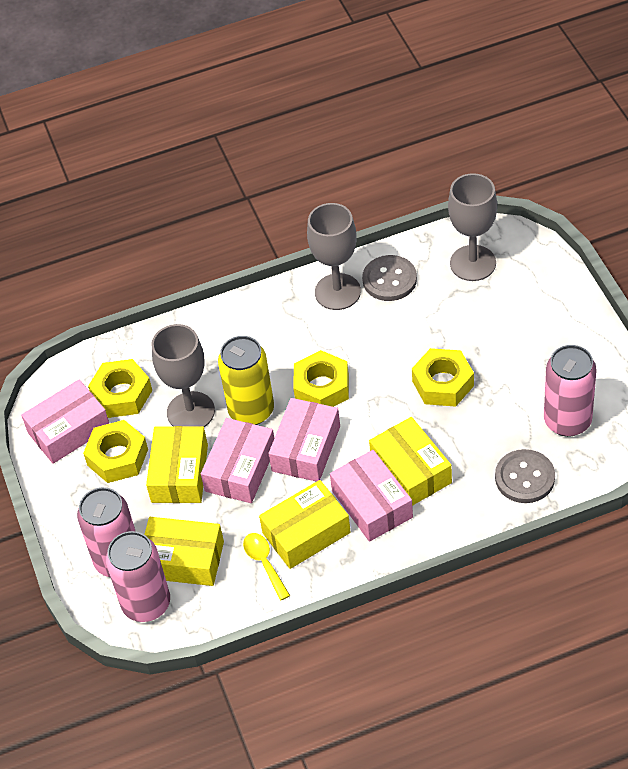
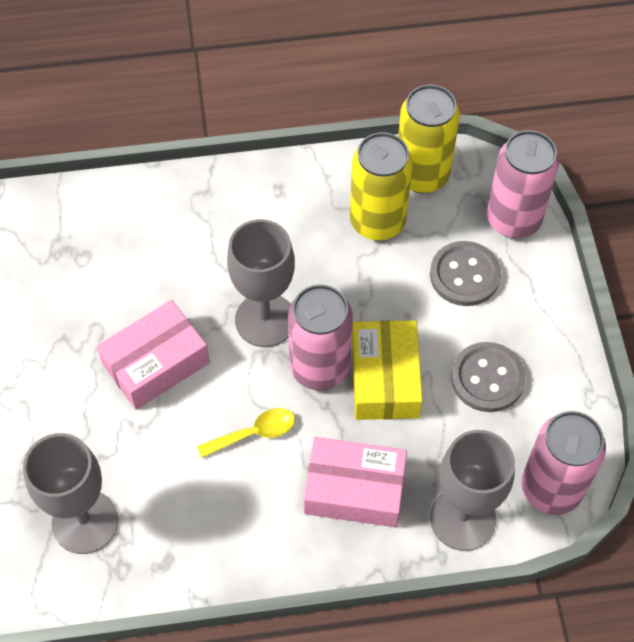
pink box: 4 -> 2
yellow box: 4 -> 1
yellow can: 1 -> 2
yellow nut: 4 -> 0

